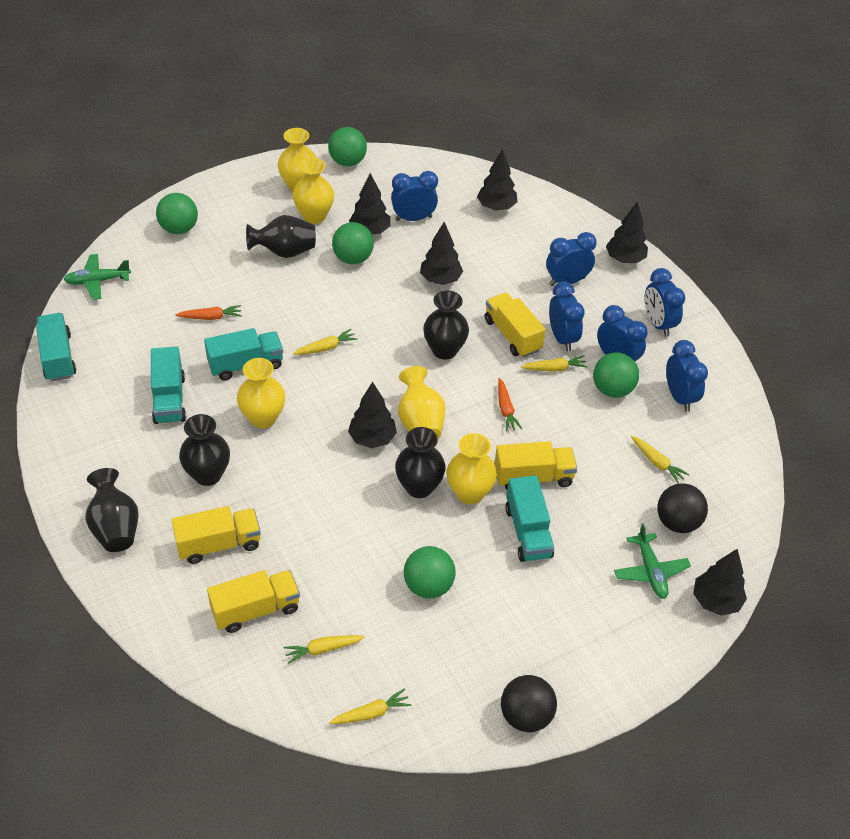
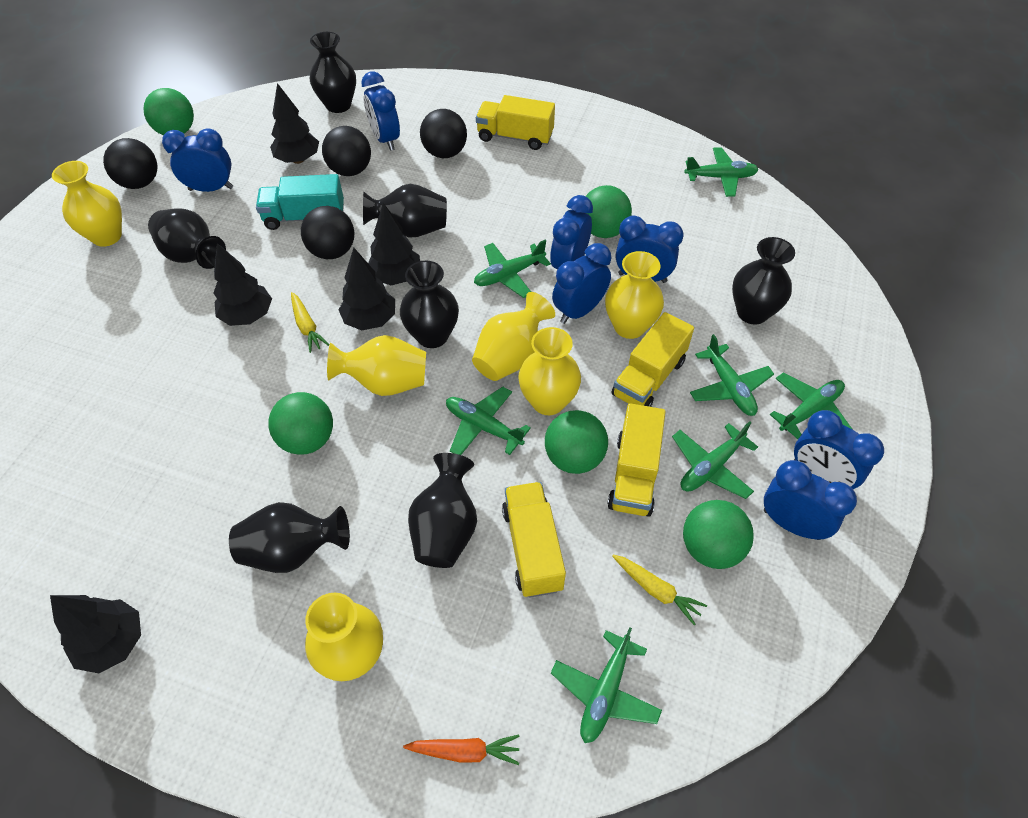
black ball: 2 -> 4
black tree: 6 -> 5
black vase: 5 -> 7
blue clock: 6 -> 7
green plane: 2 -> 7
orange carrot: 2 -> 1
turquoise truck: 4 -> 1
yellow carrot: 5 -> 2
yellow vase: 5 -> 6

